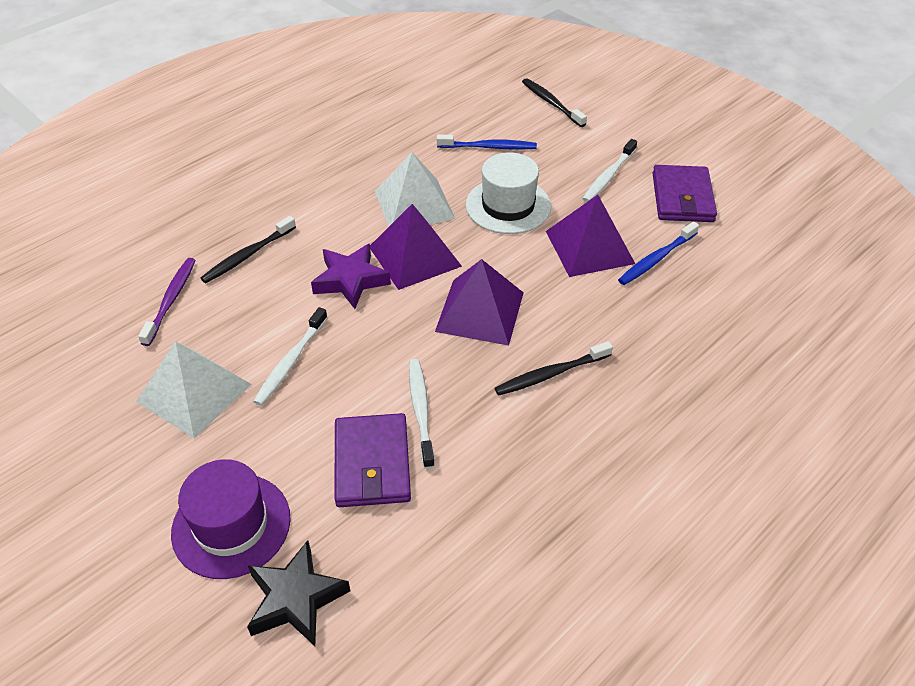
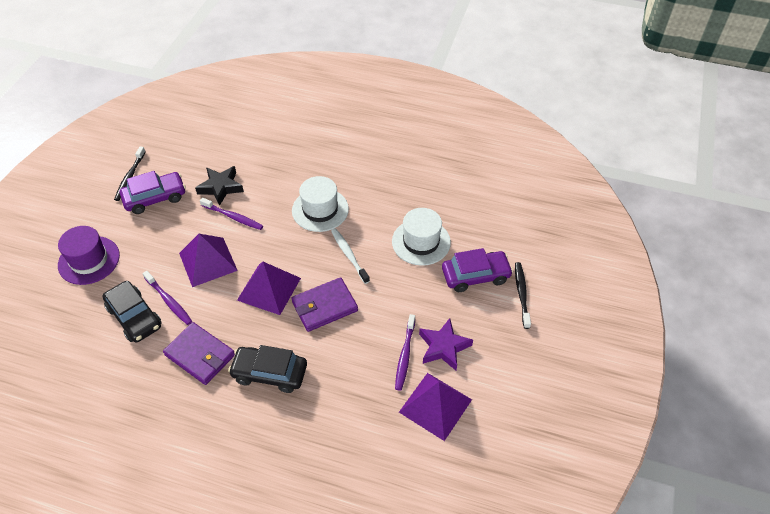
black car: 0 -> 2
black toothbrush: 3 -> 2
blue toothbrush: 2 -> 0
purple car: 0 -> 2
purple toothbrush: 1 -> 3
white hat: 1 -> 2
white pyramid: 2 -> 0
white toothbrush: 3 -> 1

